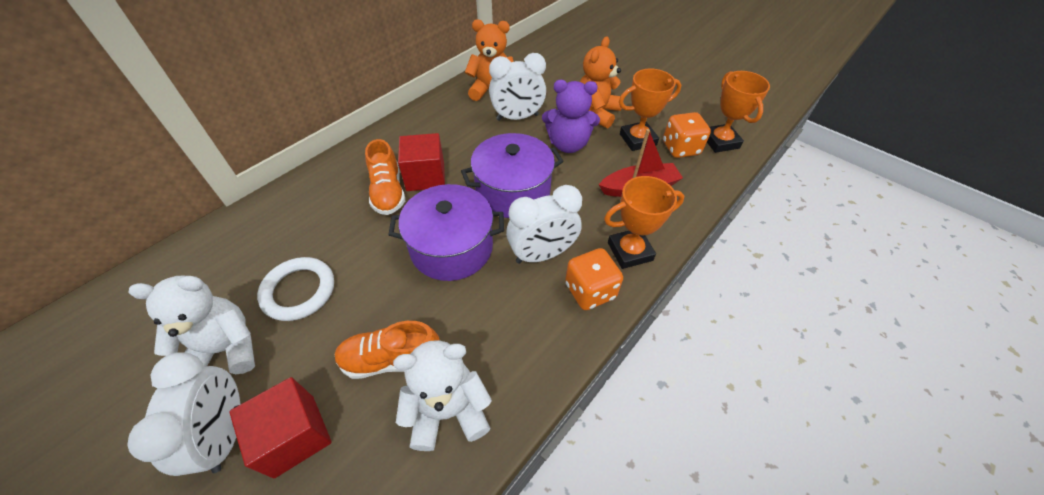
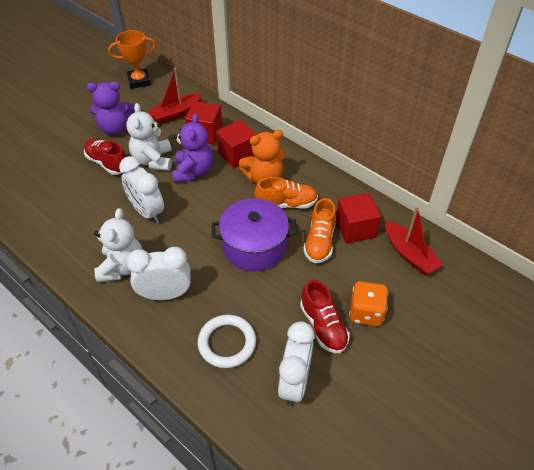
orange dice: 2 -> 1
orange teddy bear: 2 -> 1
orange trophy: 3 -> 1
purple pot: 2 -> 1
purple teddy bear: 1 -> 2
red boat: 1 -> 2
red cube: 2 -> 3
red shoe: 0 -> 2

